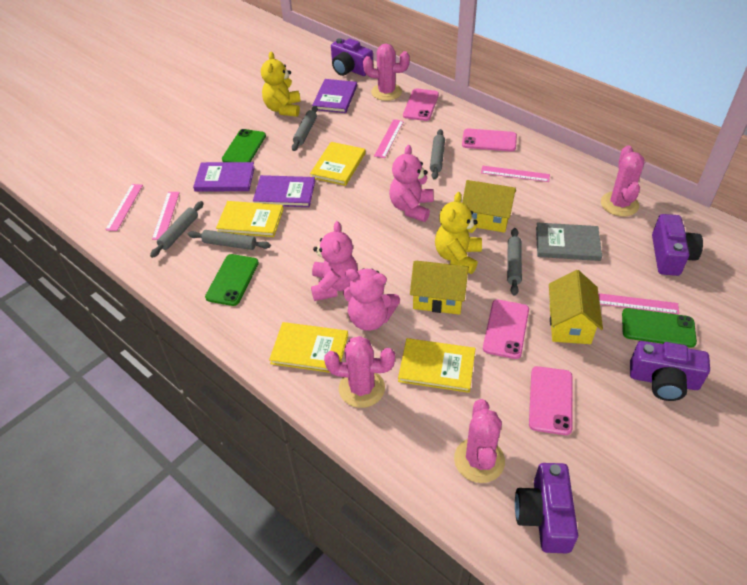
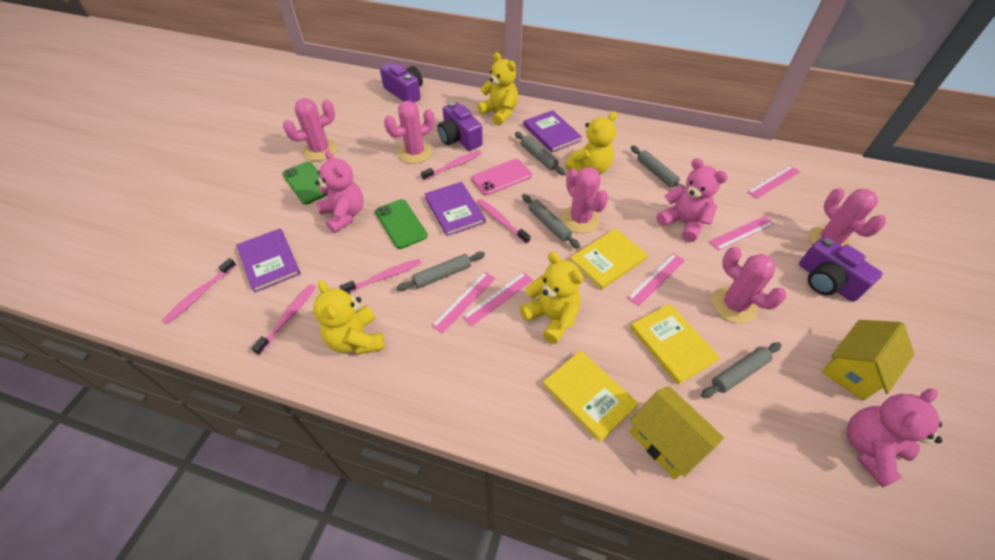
green phone: 3 -> 2
grey book: 1 -> 0
pink cactus: 4 -> 5
pink phone: 4 -> 1
pink toothbrush: 0 -> 5
purple camera: 4 -> 3
yellow book: 4 -> 3
yellow house: 3 -> 2
yellow teddy bear: 2 -> 4

